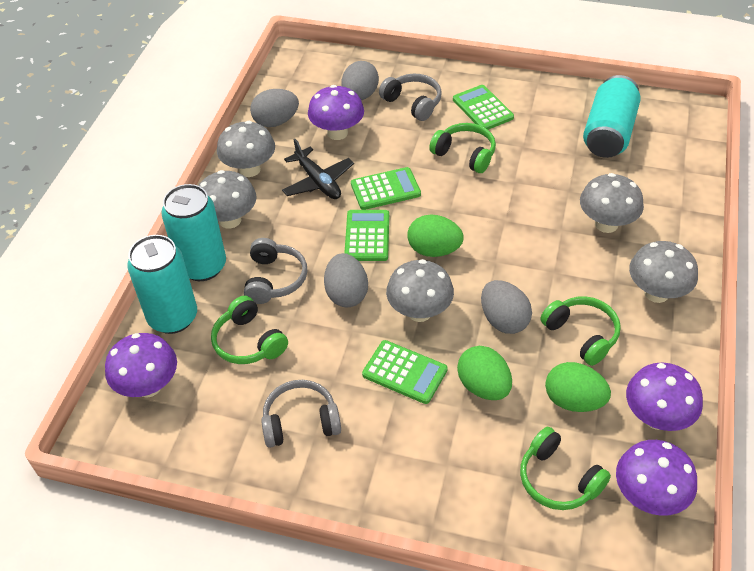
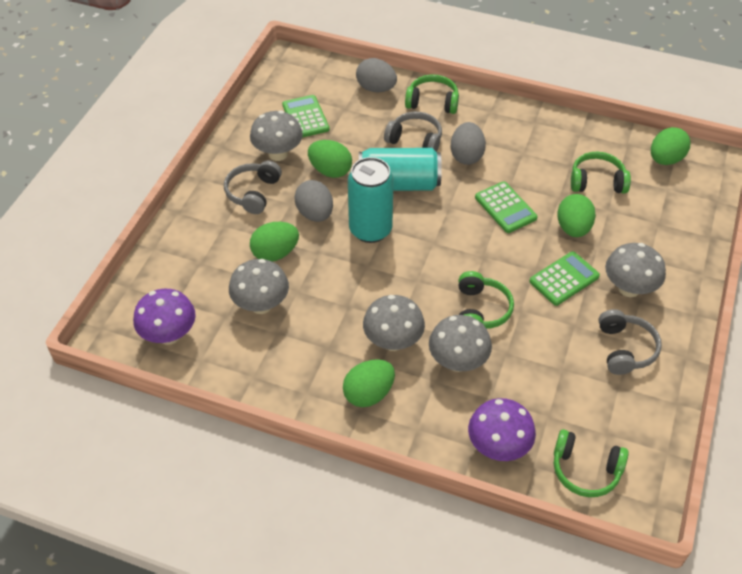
black plane: 1 -> 0
green calculator: 4 -> 3
green egg: 3 -> 5
grey egg: 4 -> 3
purple mushroom: 4 -> 2
turquoise can: 3 -> 2

